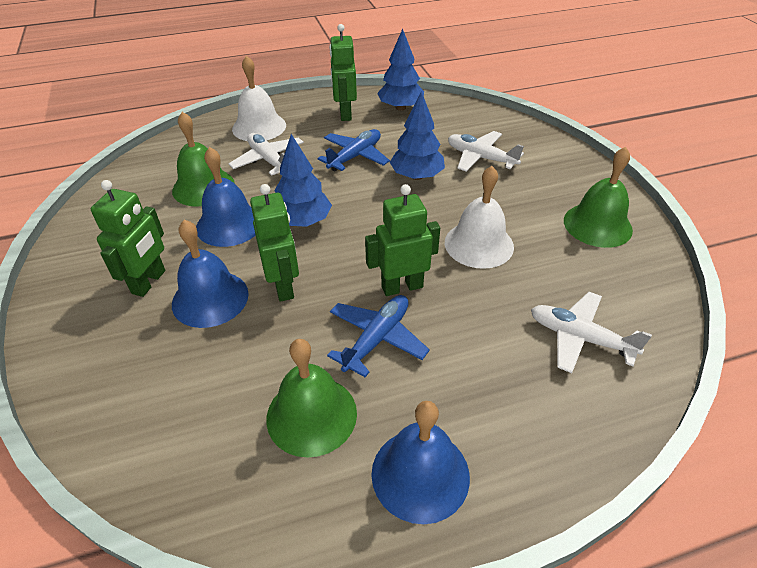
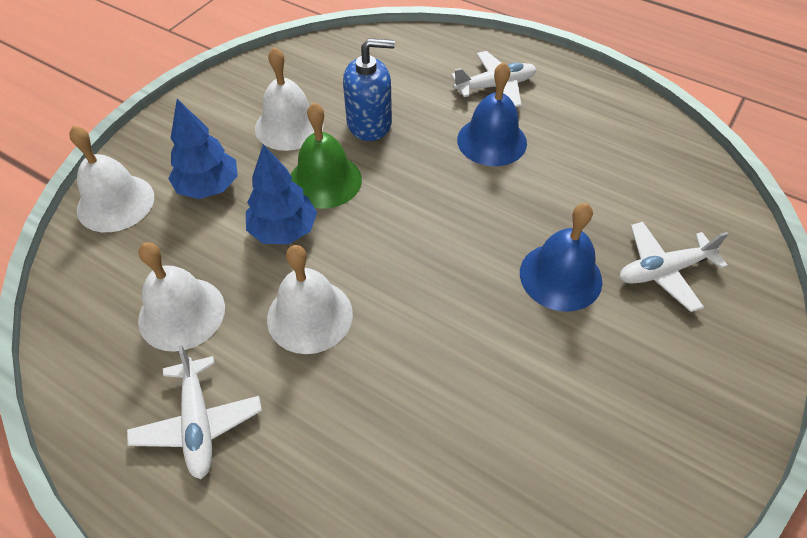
blue bell: 3 -> 2
blue plane: 2 -> 0
blue soap dispenser: 0 -> 1
blue tree: 3 -> 2
green bell: 3 -> 1
green robot: 4 -> 0
white bell: 2 -> 4

